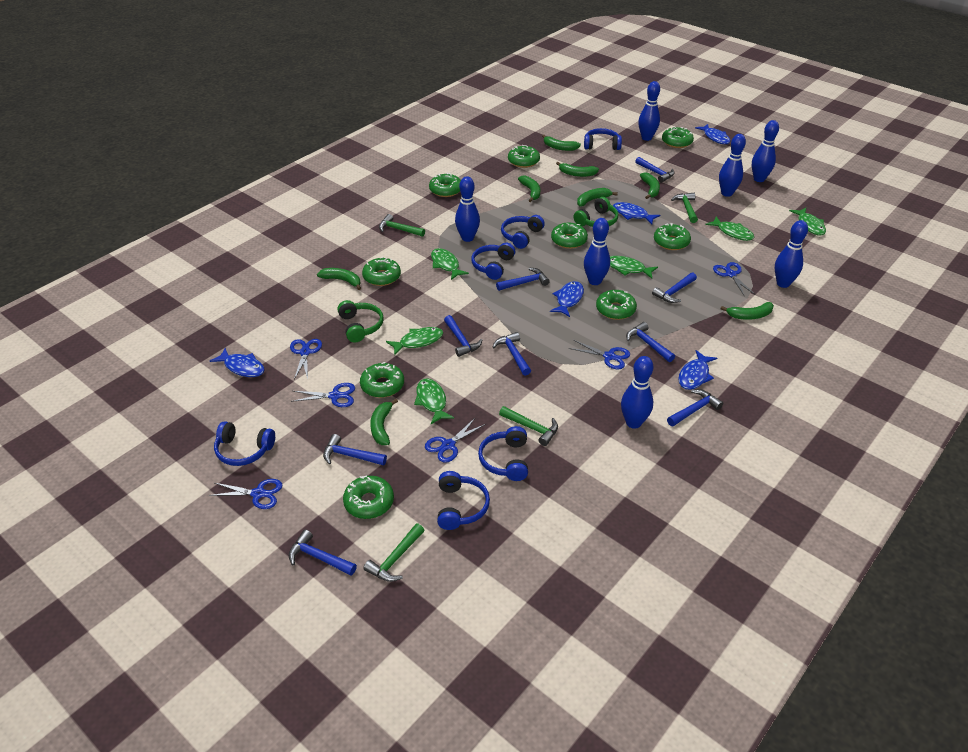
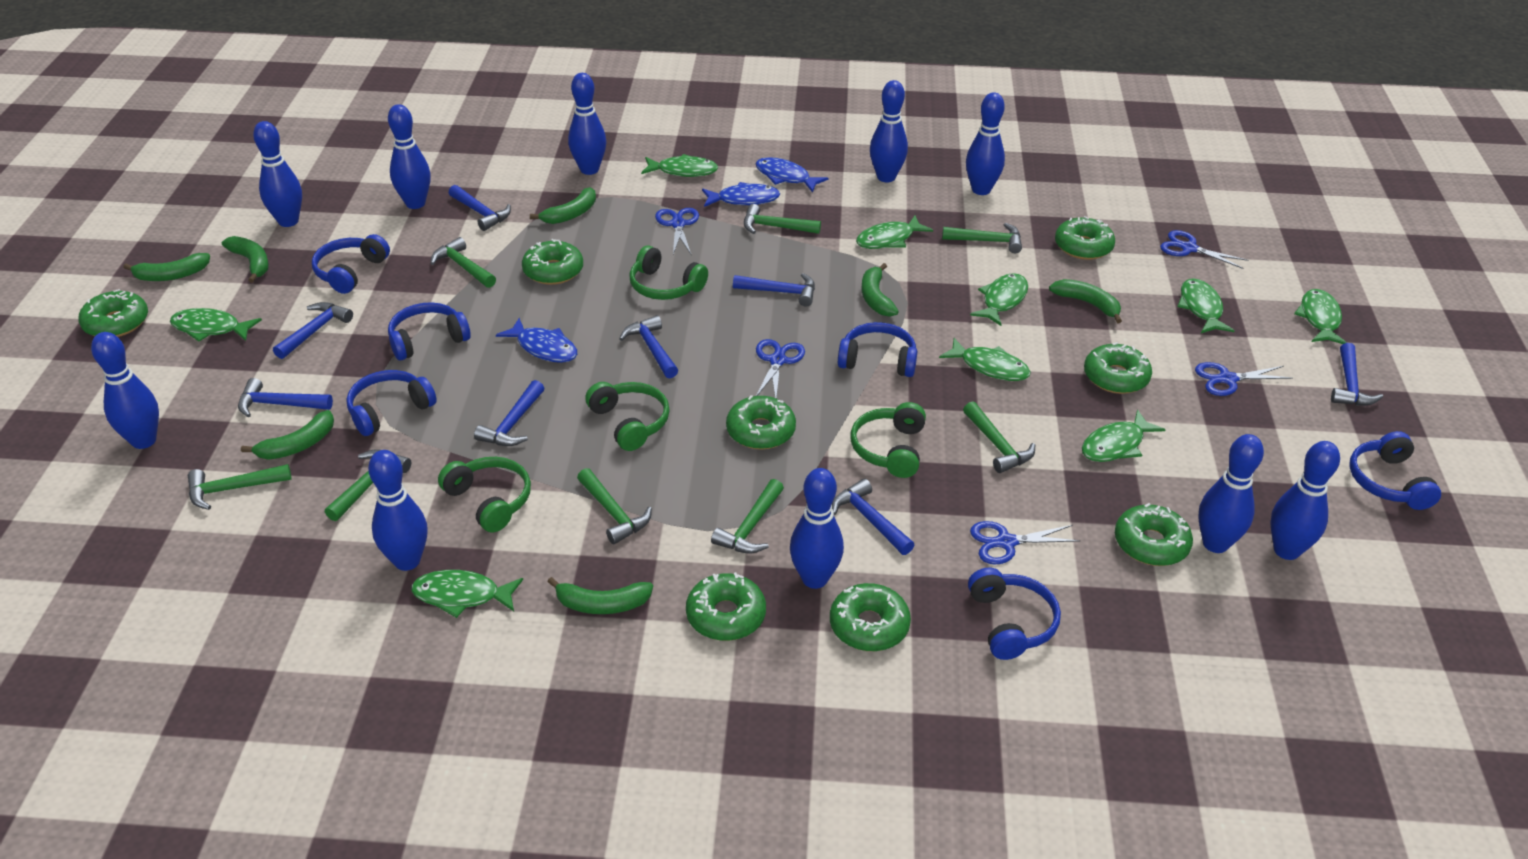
blue bowling pin: 7 -> 10
blue fish: 5 -> 3
blue hammer: 9 -> 8
blue scissors: 6 -> 5
green banana: 8 -> 7
green donut: 9 -> 8
green fish: 6 -> 9
green hammer: 4 -> 8
green headphones: 2 -> 4

